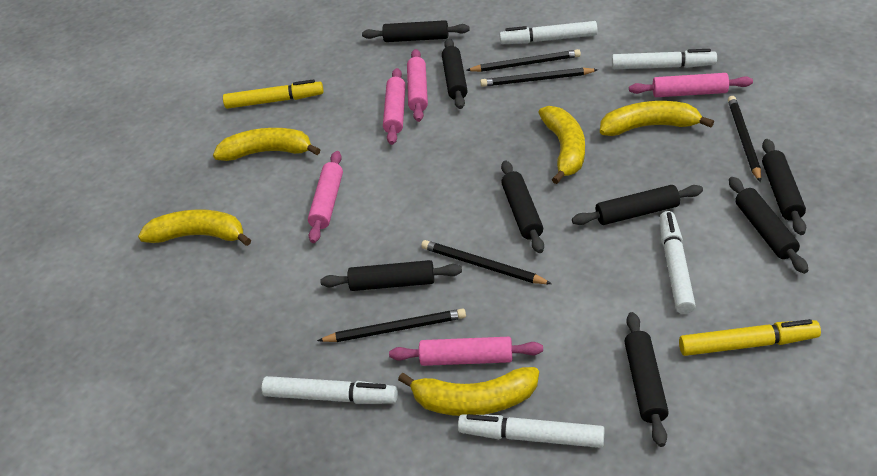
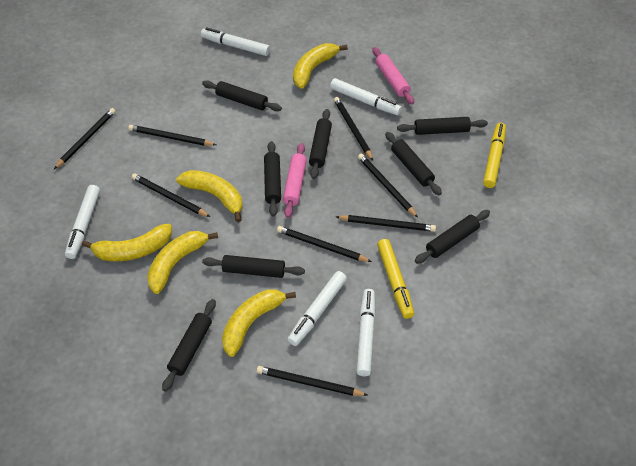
black pencil: 5 -> 8
pink rolling pin: 5 -> 2

